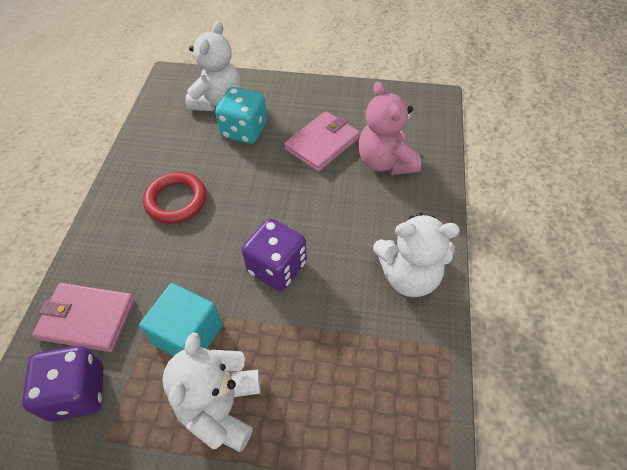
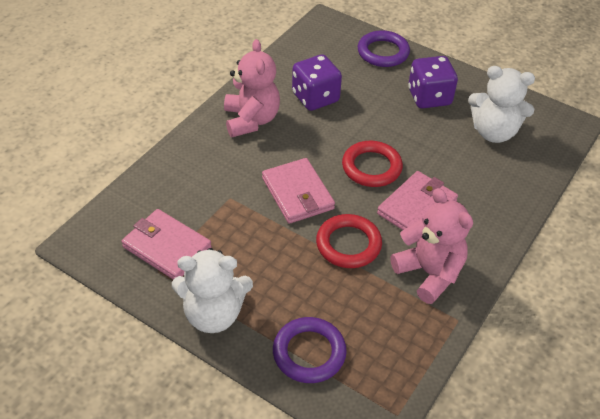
pink teddy bear: 1 -> 2
pink wallet: 2 -> 3
purple ring: 0 -> 2
red ring: 1 -> 2
turquoise cube: 1 -> 0
turquoise dice: 1 -> 0
white teddy bear: 3 -> 2

